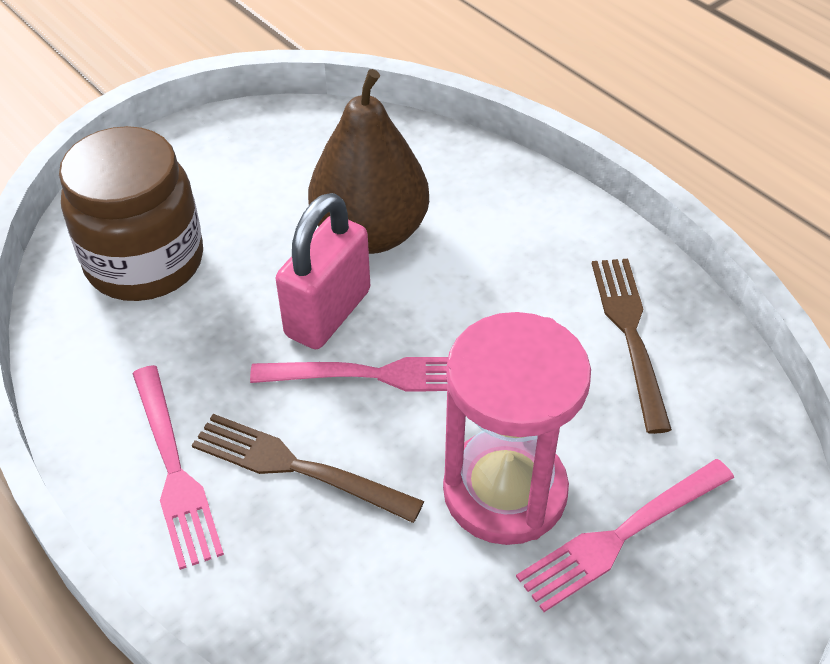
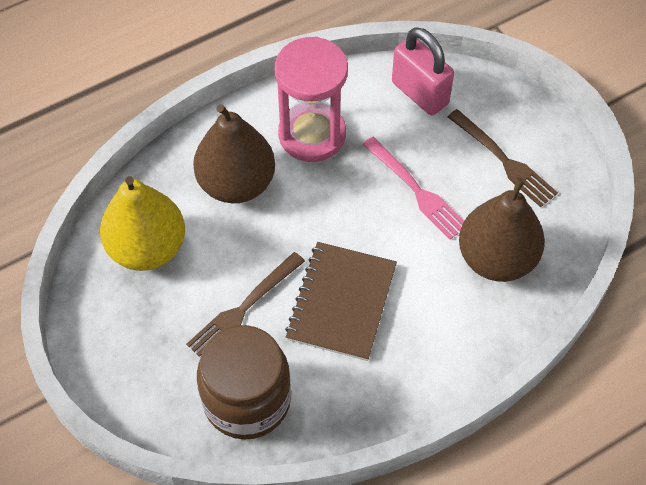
brown notebook: 0 -> 1
brown pear: 1 -> 2
pink fork: 3 -> 1
yellow pear: 0 -> 1

